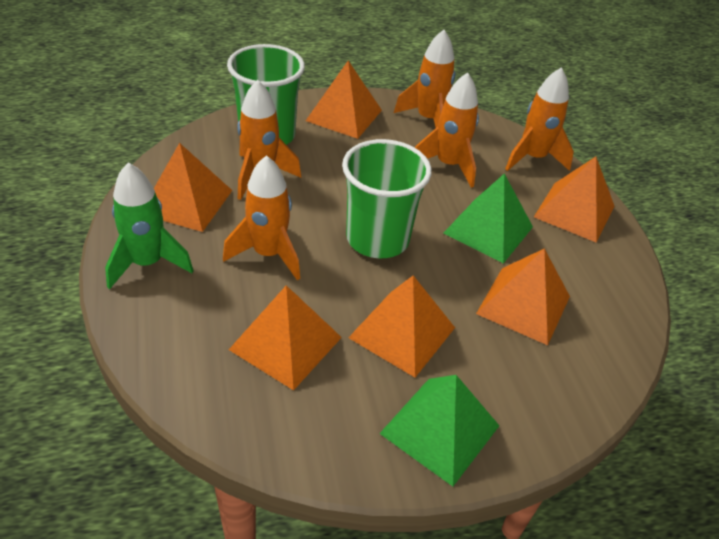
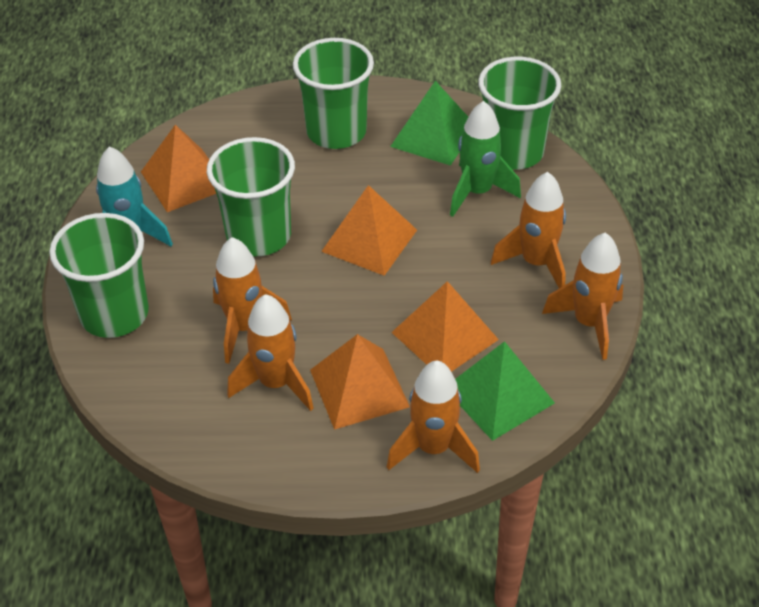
green cup: 2 -> 4
orange pyramid: 6 -> 4
turquoise rocket: 0 -> 1

